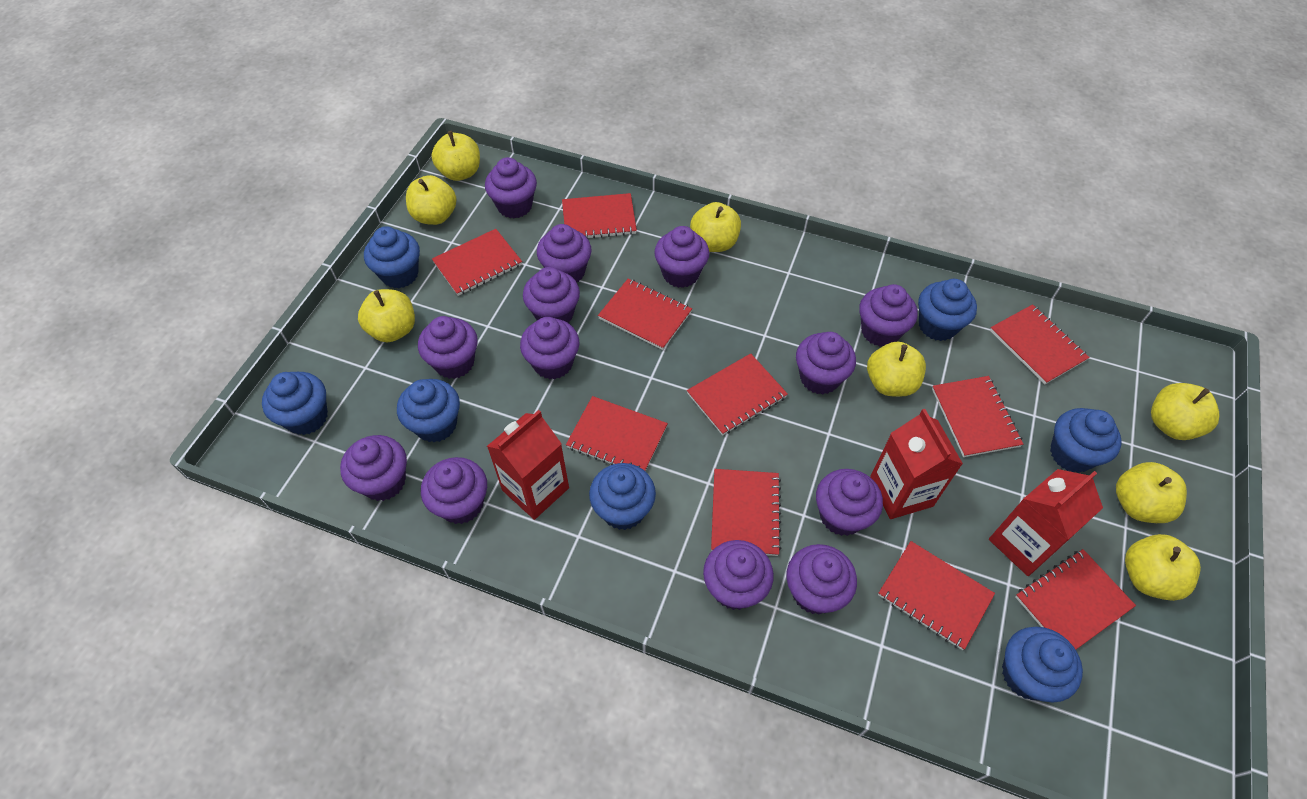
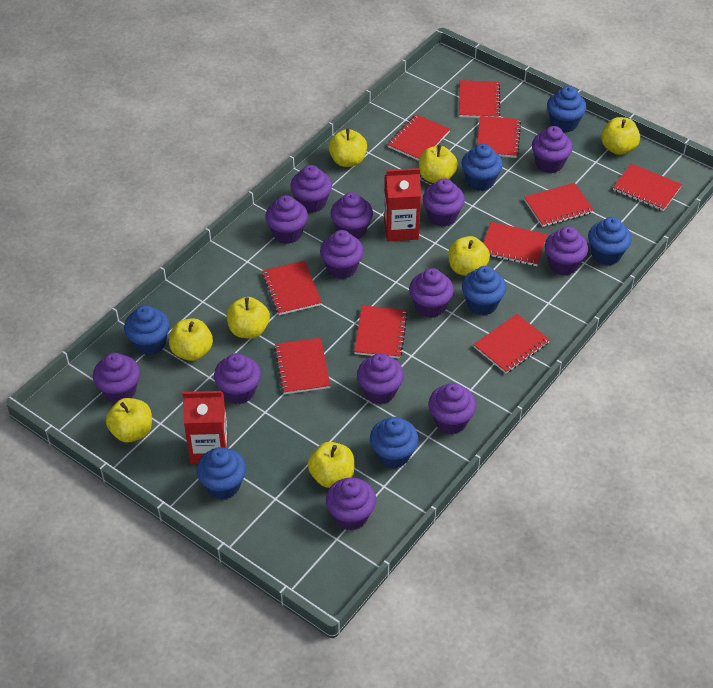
red carton: 3 -> 2

